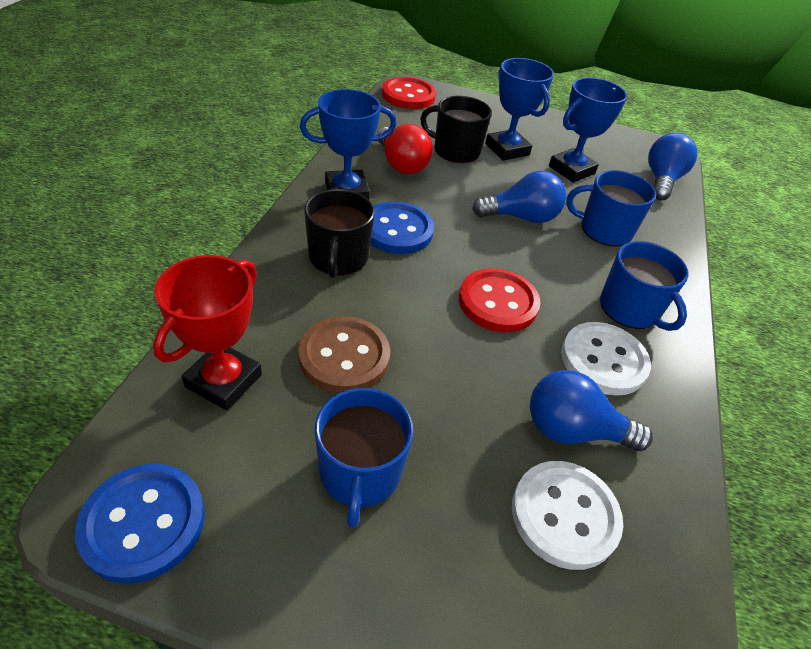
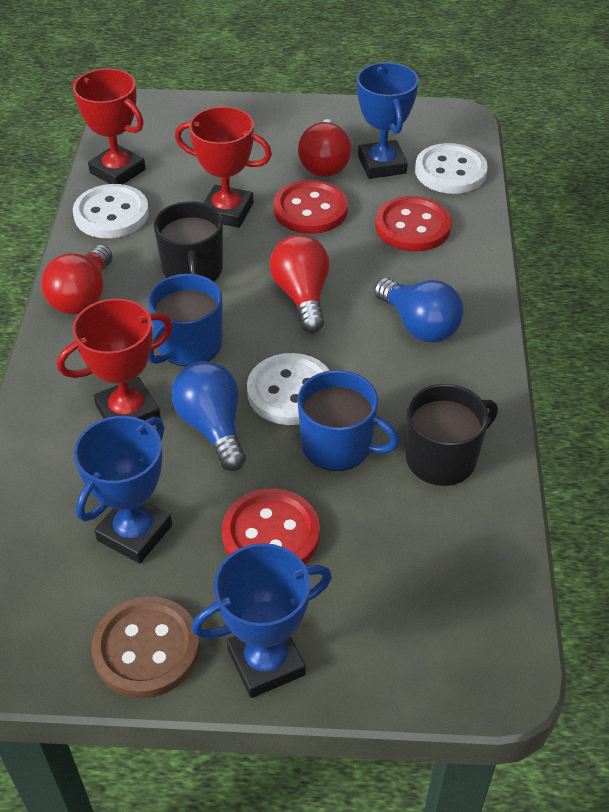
blue button: 2 -> 0
blue light bulb: 3 -> 2
blue mug: 3 -> 2
red button: 2 -> 3
red light bulb: 1 -> 3
red trophy: 1 -> 3
white button: 2 -> 3

